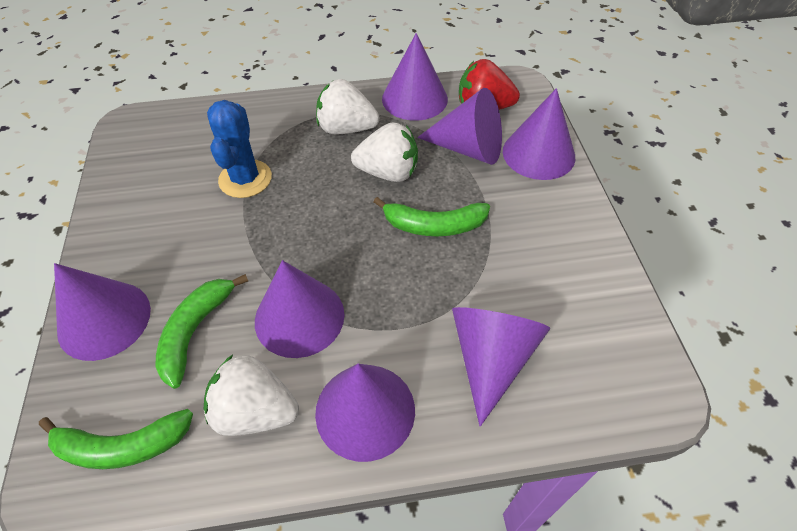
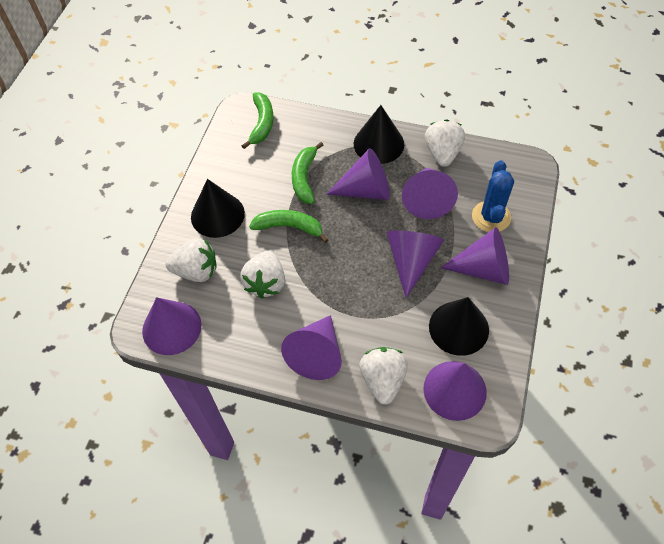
black cone: 0 -> 3
red strawberry: 1 -> 0
white strawberry: 3 -> 4

